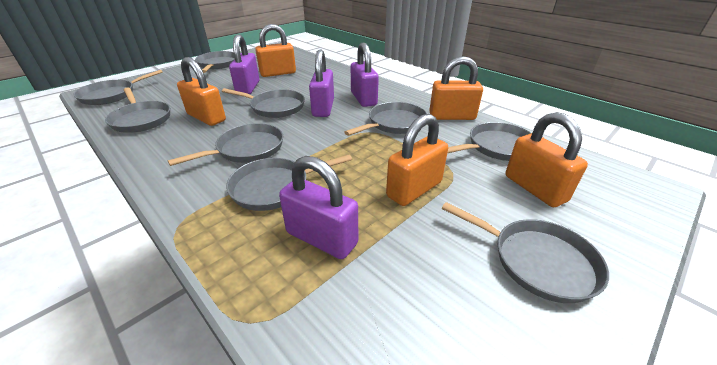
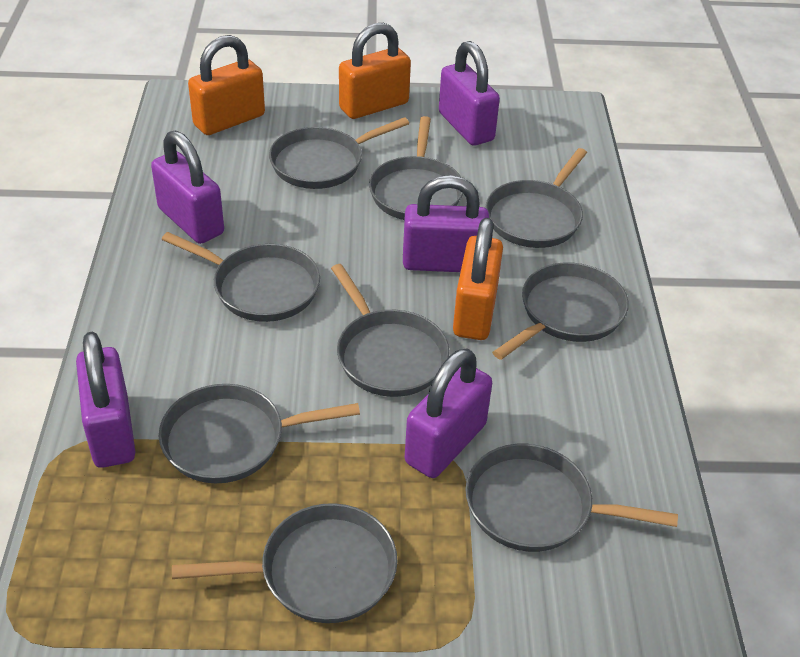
orange padlock: 5 -> 3
purple padlock: 4 -> 5

